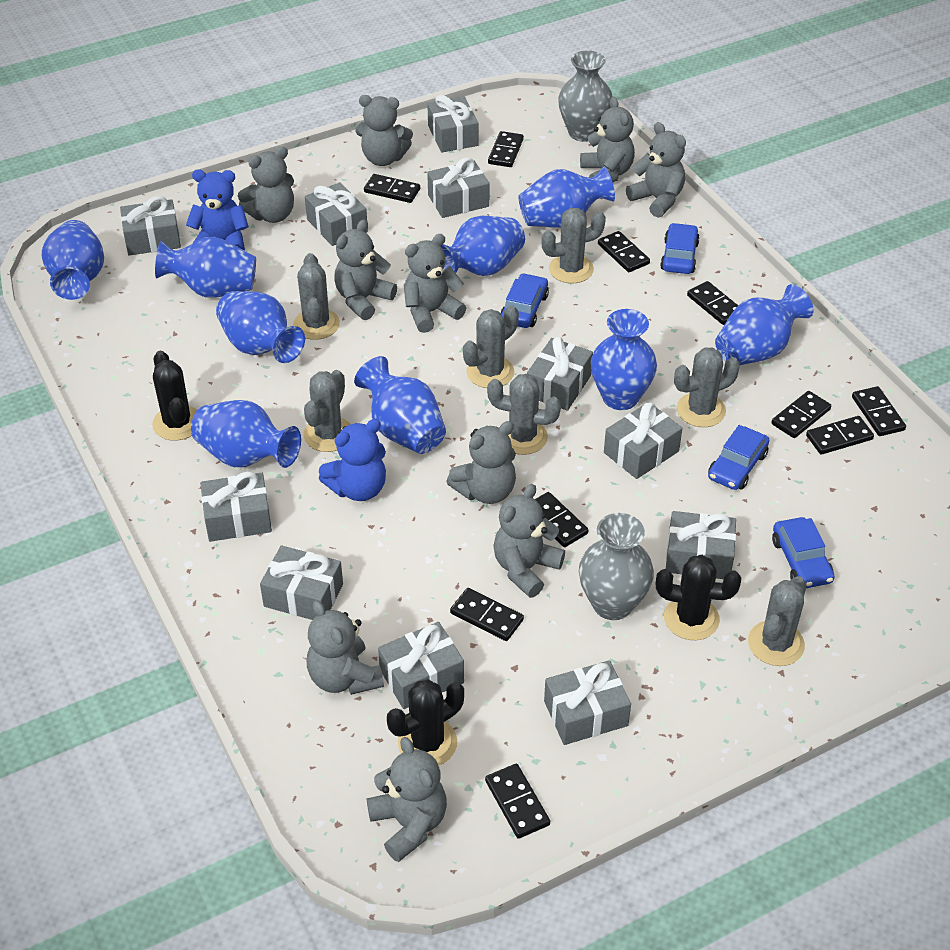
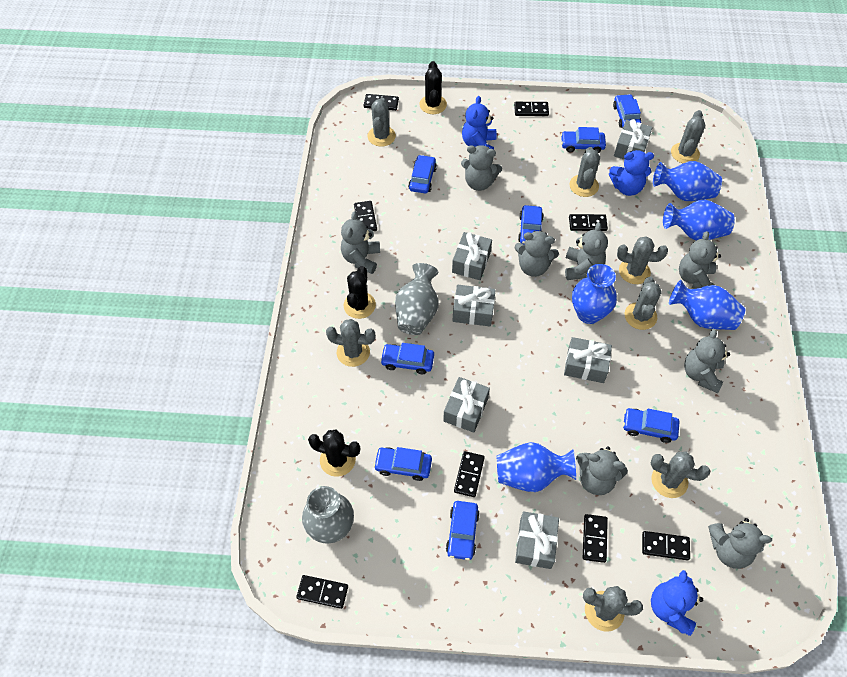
black domino: 10 -> 8
blue car: 4 -> 8
blue teddy bear: 2 -> 3
blue vase: 9 -> 5
grey cactus: 7 -> 8
grey gift: 11 -> 6
grey teddy bear: 10 -> 8

